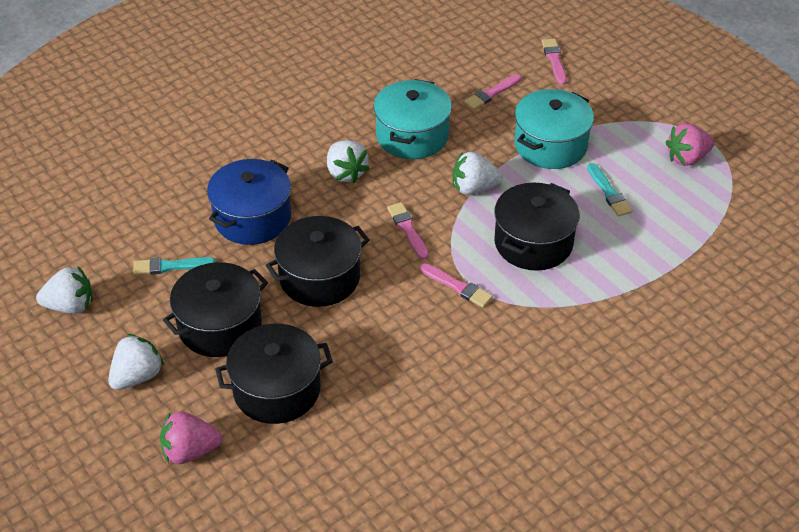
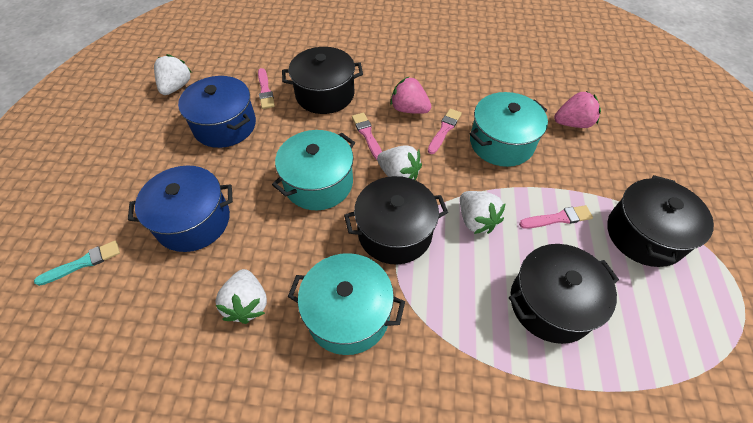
blue pot: 1 -> 2
turquoise brush: 2 -> 1
turquoise pot: 2 -> 3

